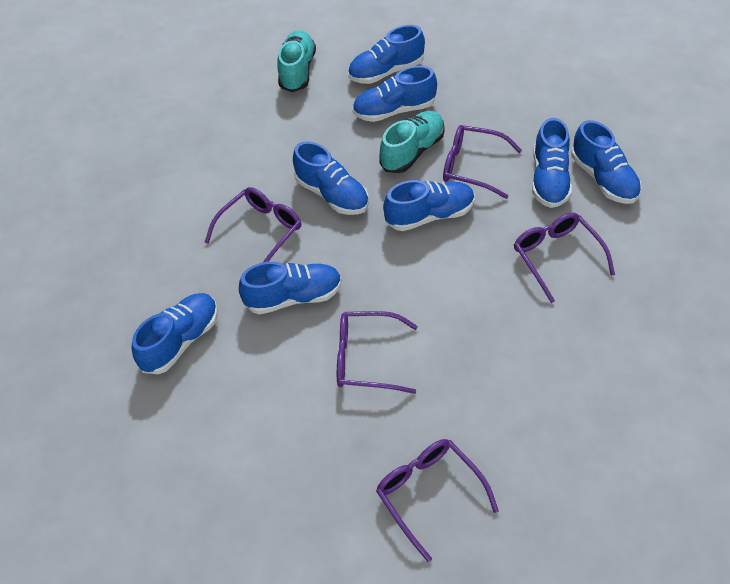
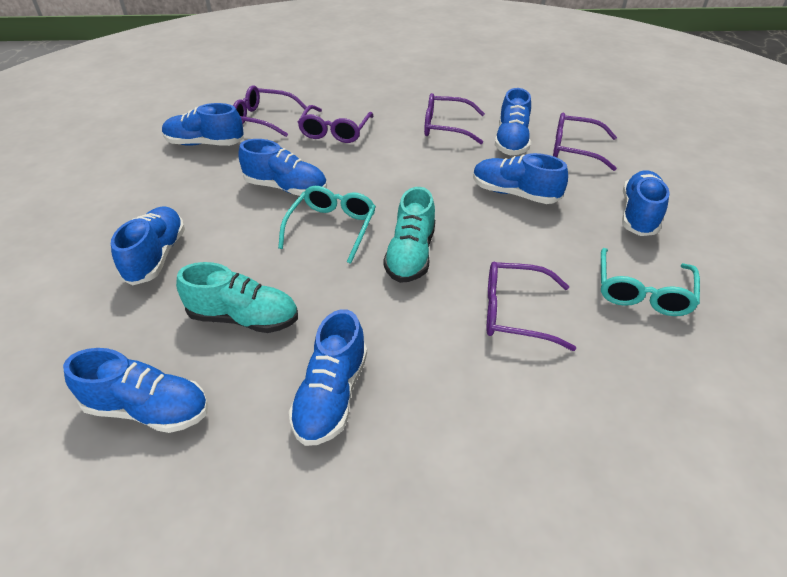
turquoise glasses: 0 -> 2

